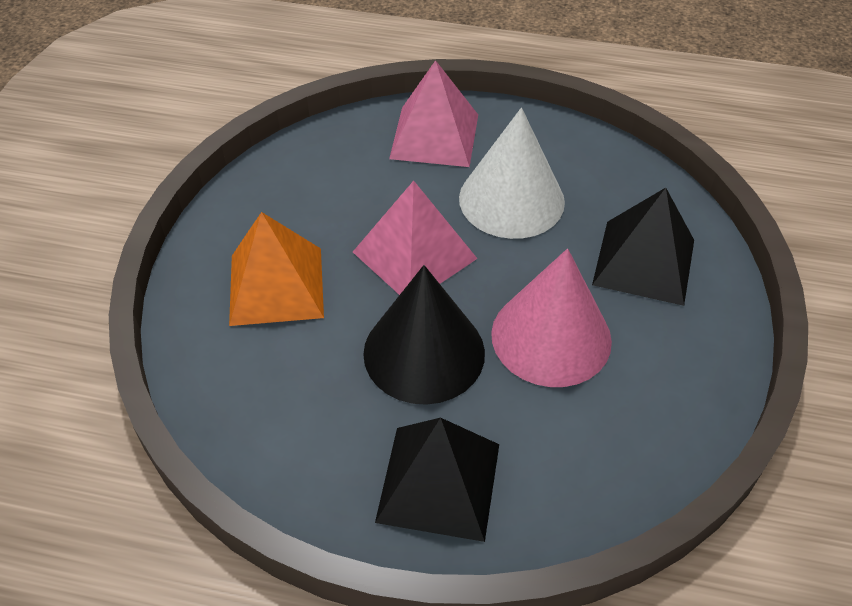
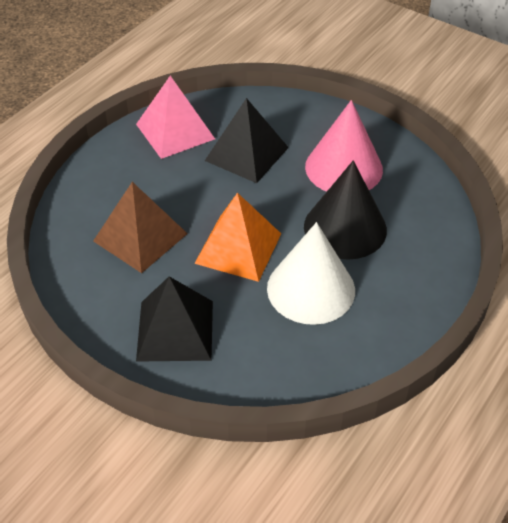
brown pyramid: 0 -> 1
pink pyramid: 2 -> 1

